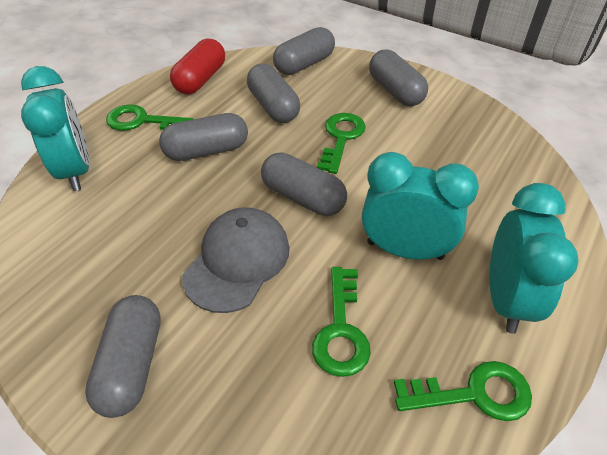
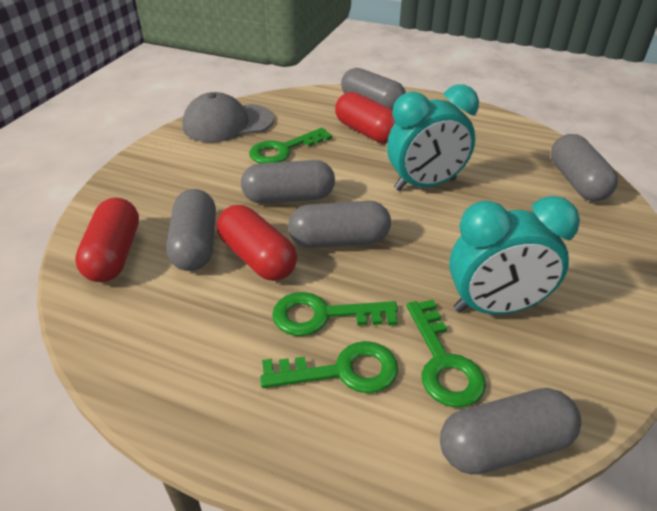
red capsule: 1 -> 3
turquoise clock: 3 -> 2

